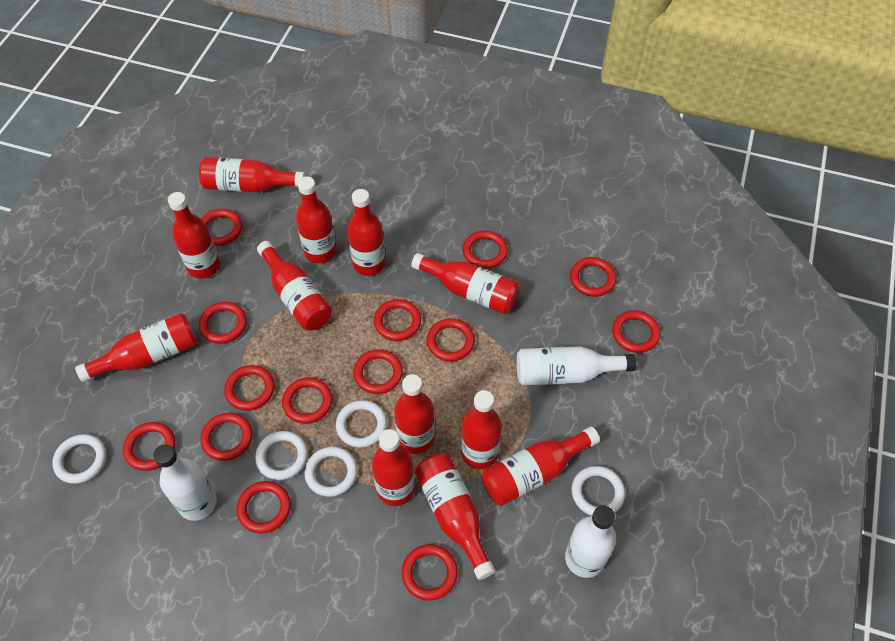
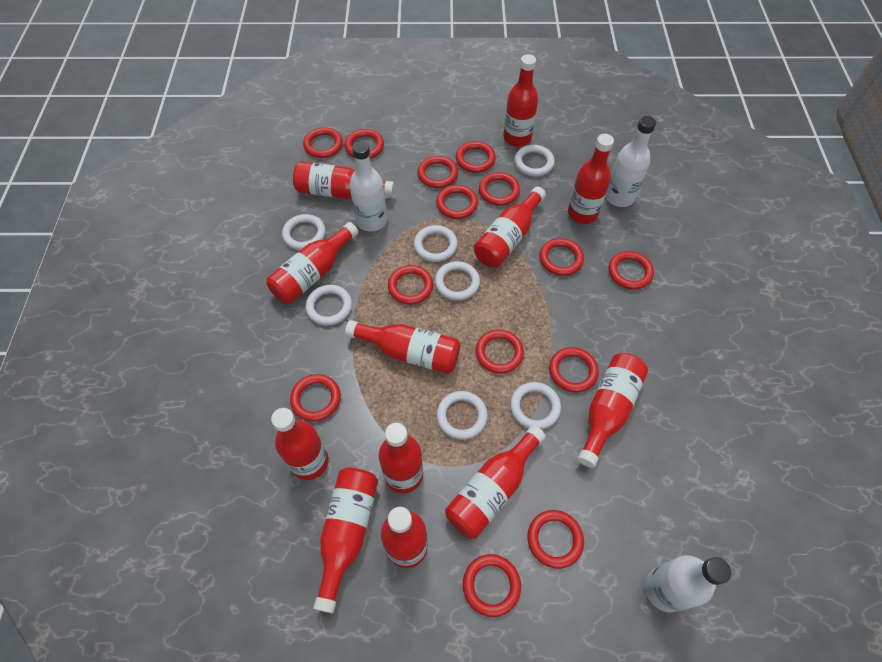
white ring: 5 -> 7

